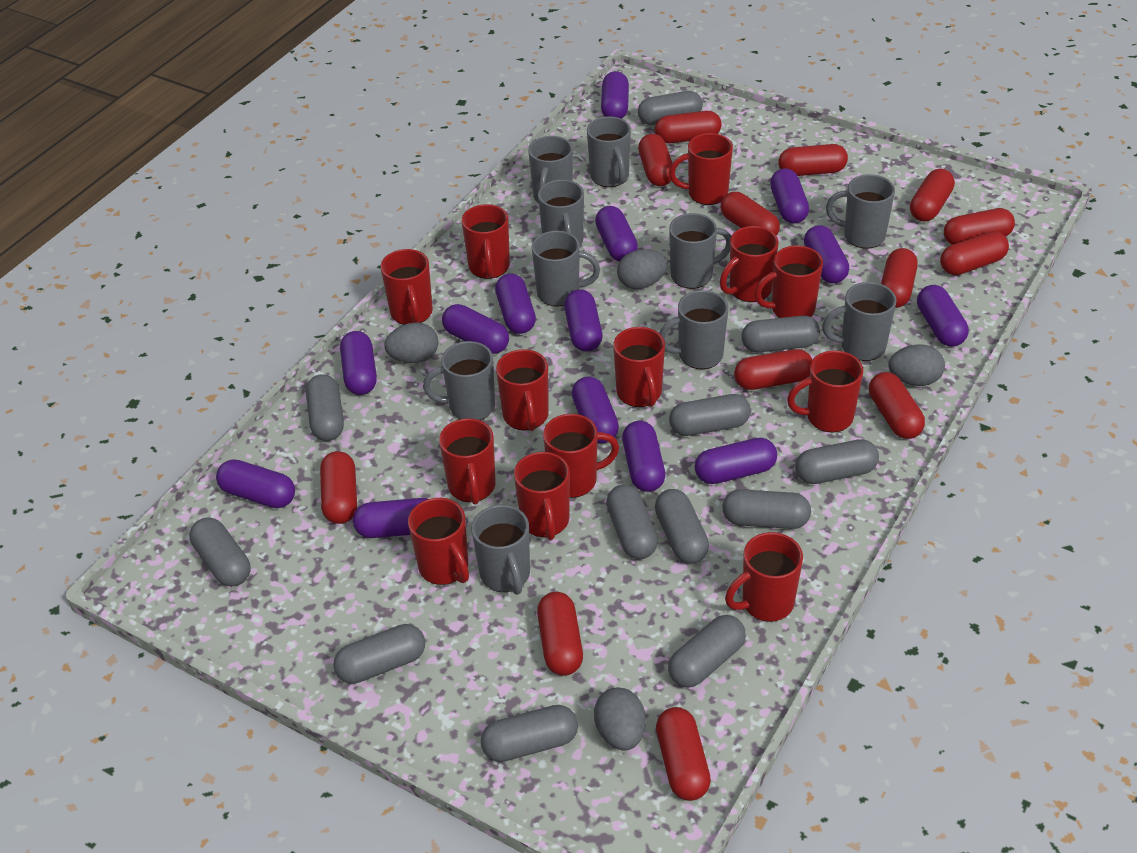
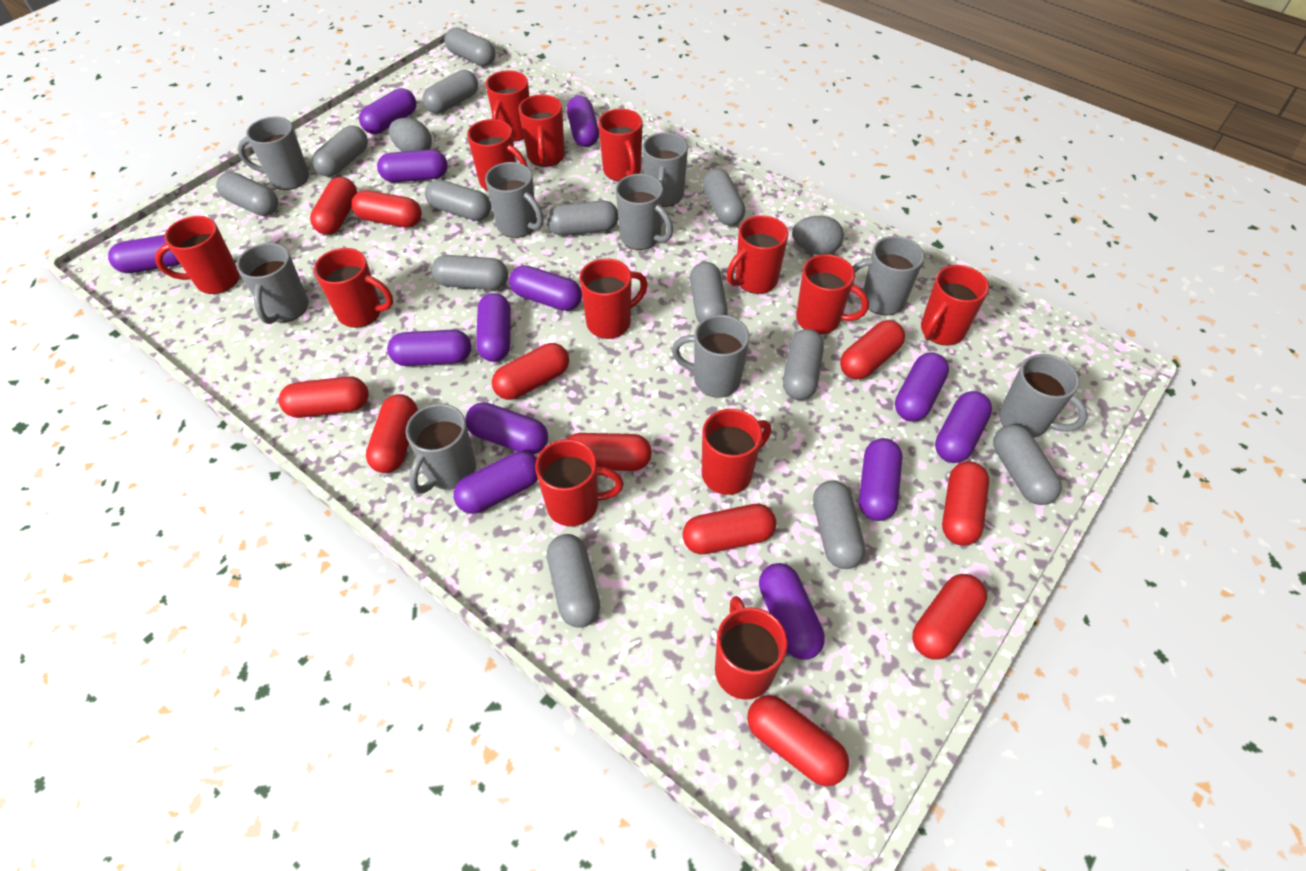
grey capsule: 12 -> 13
grey egg: 4 -> 2
grey mug: 10 -> 9
purple capsule: 14 -> 13
red capsule: 13 -> 11

